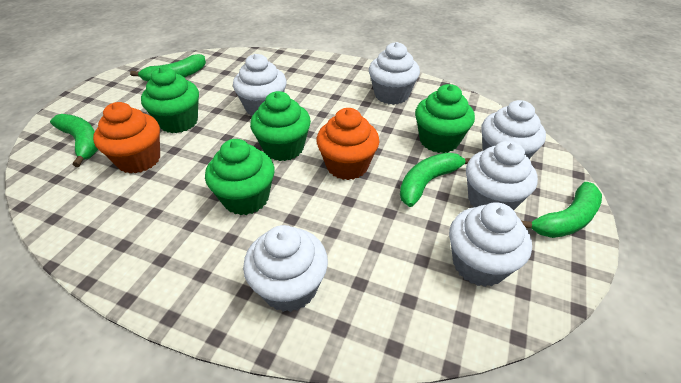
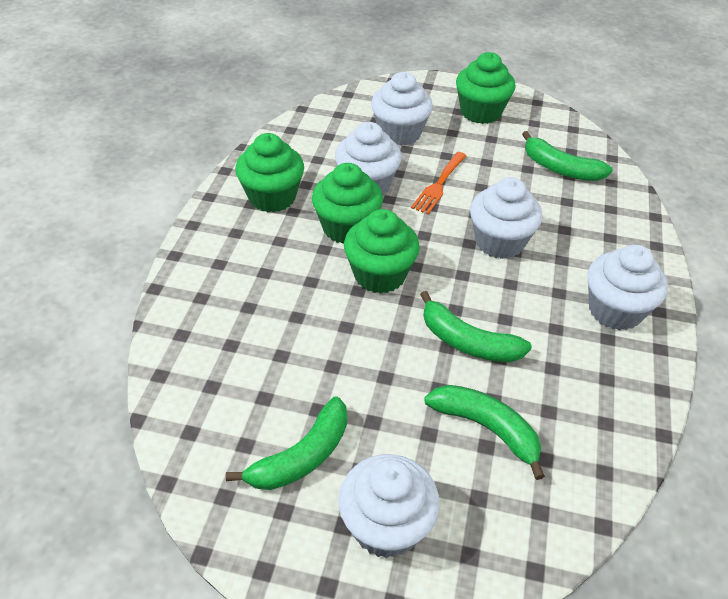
orange cupcake: 2 -> 0
orange fork: 0 -> 1
white cupcake: 6 -> 5

